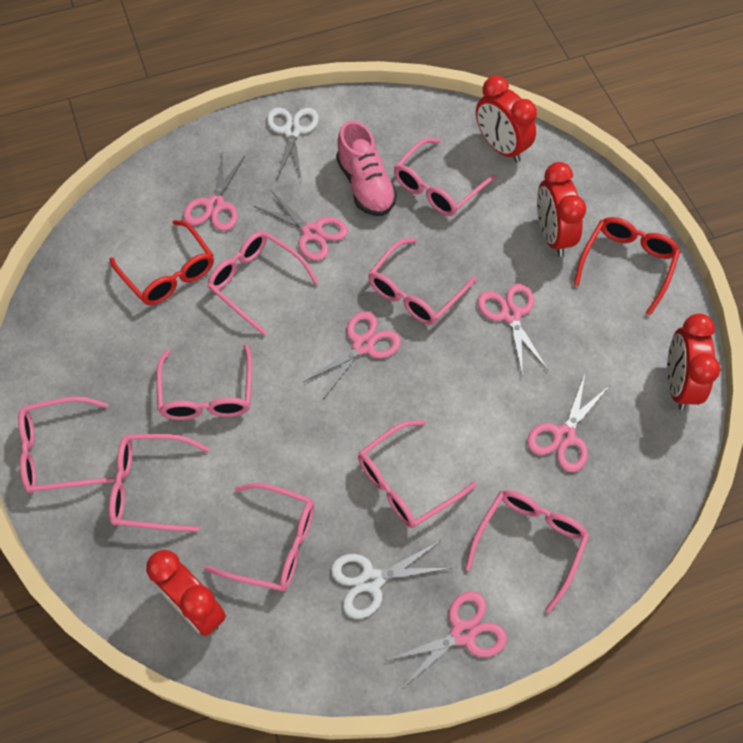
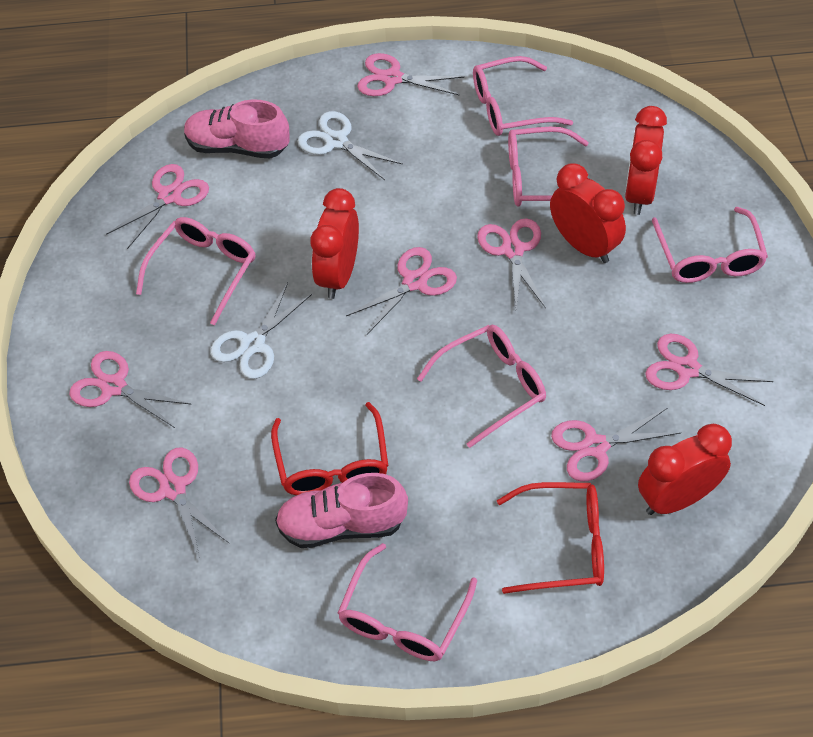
pink glasses: 9 -> 6
pink scissors: 6 -> 8
pink shoe: 1 -> 2

